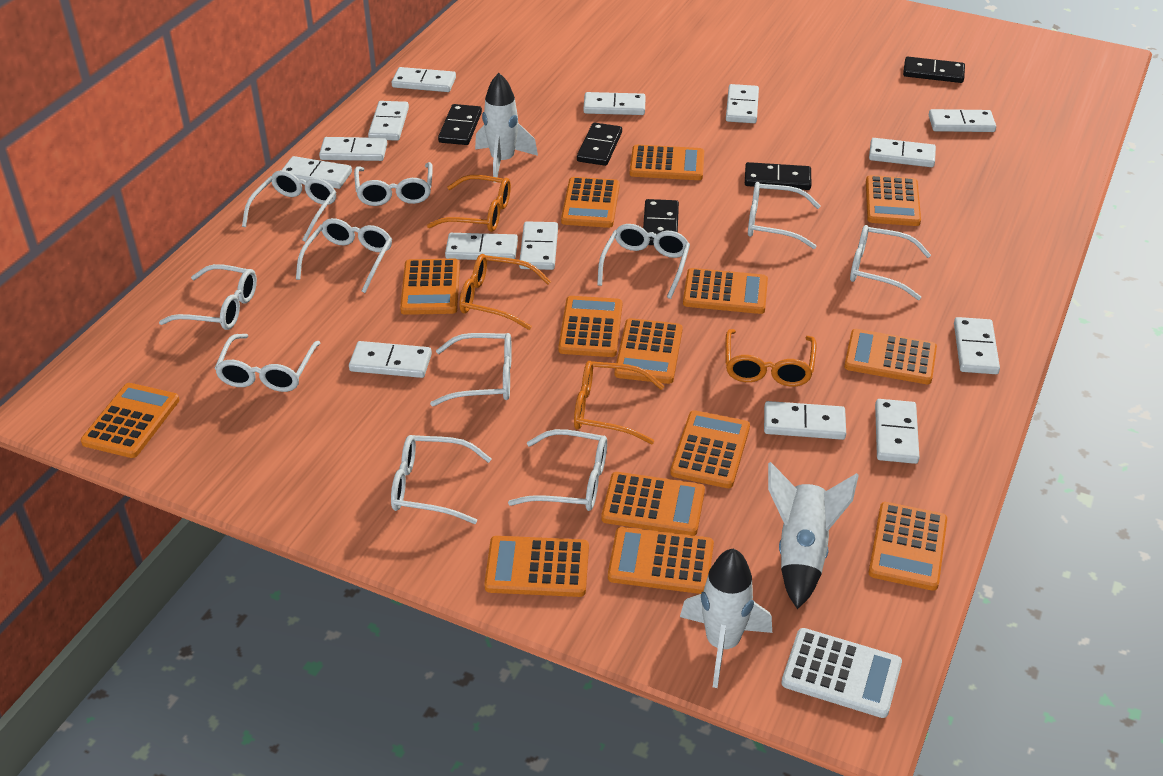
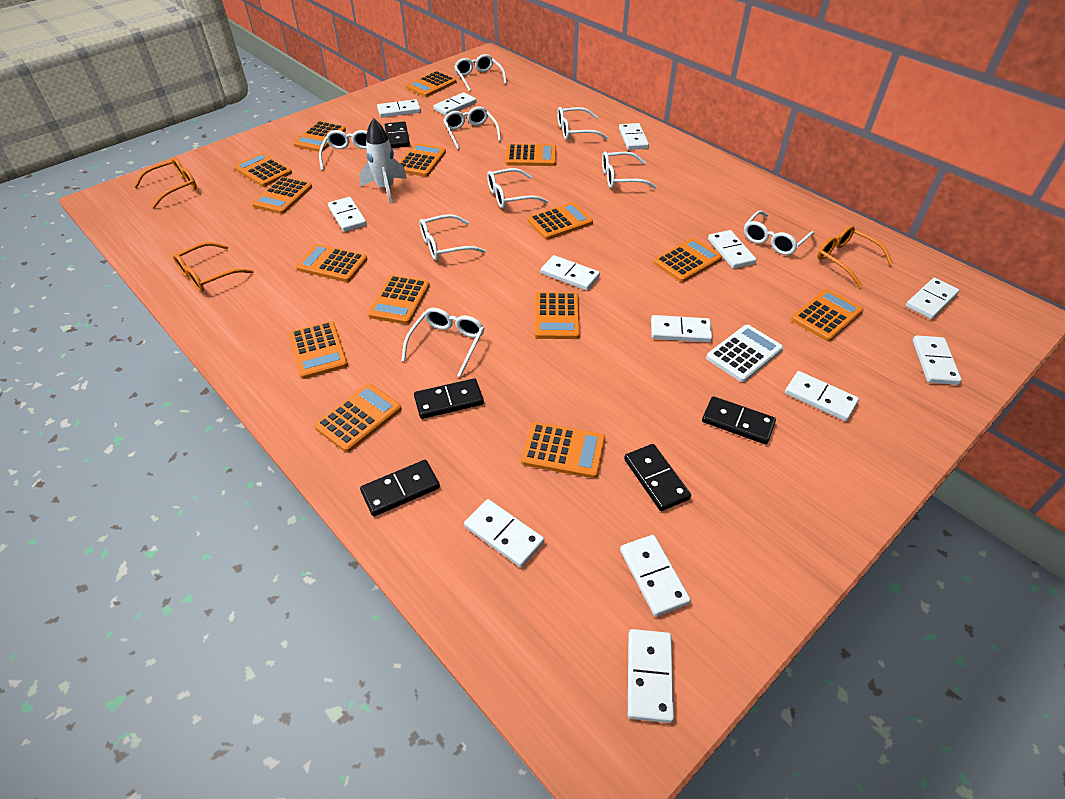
orange calculator: 14 -> 15
orange glasses: 4 -> 3
white domino: 14 -> 13
white glasses: 11 -> 9
white rocket: 3 -> 1

